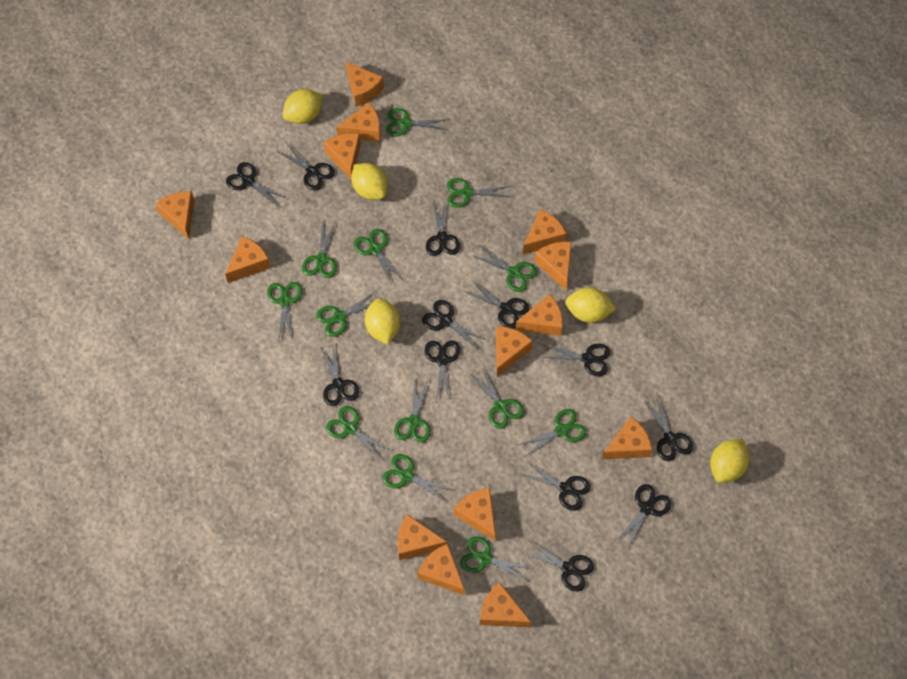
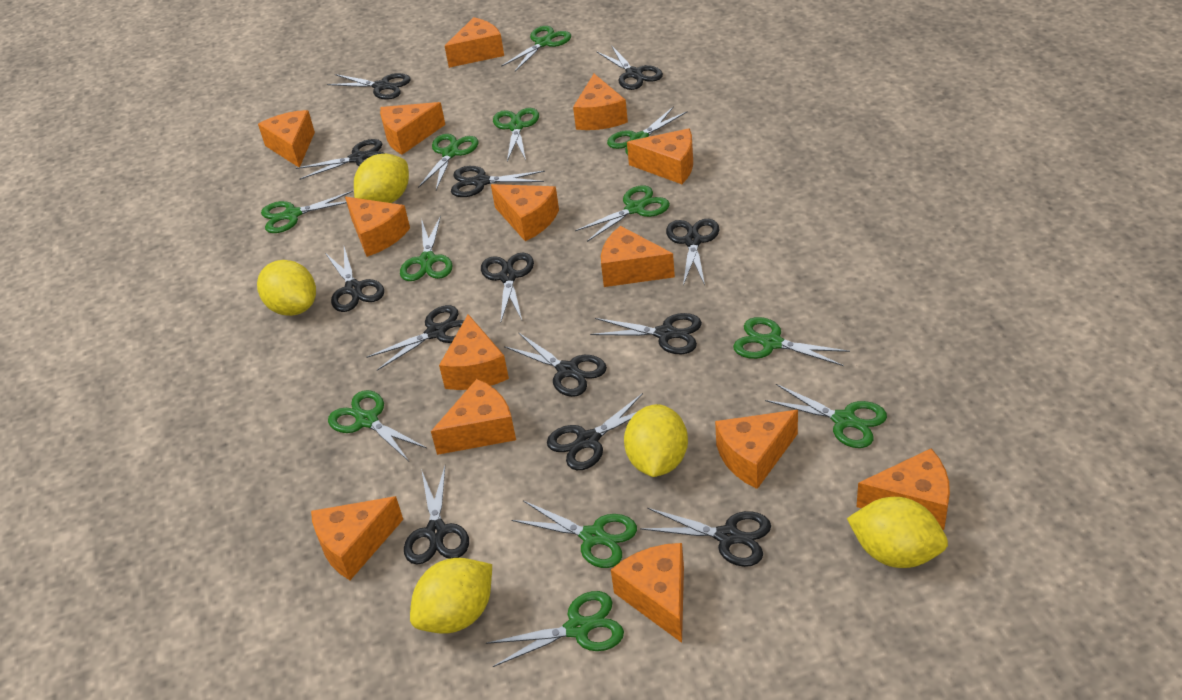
black scissors: 12 -> 13
green scissors: 13 -> 12

